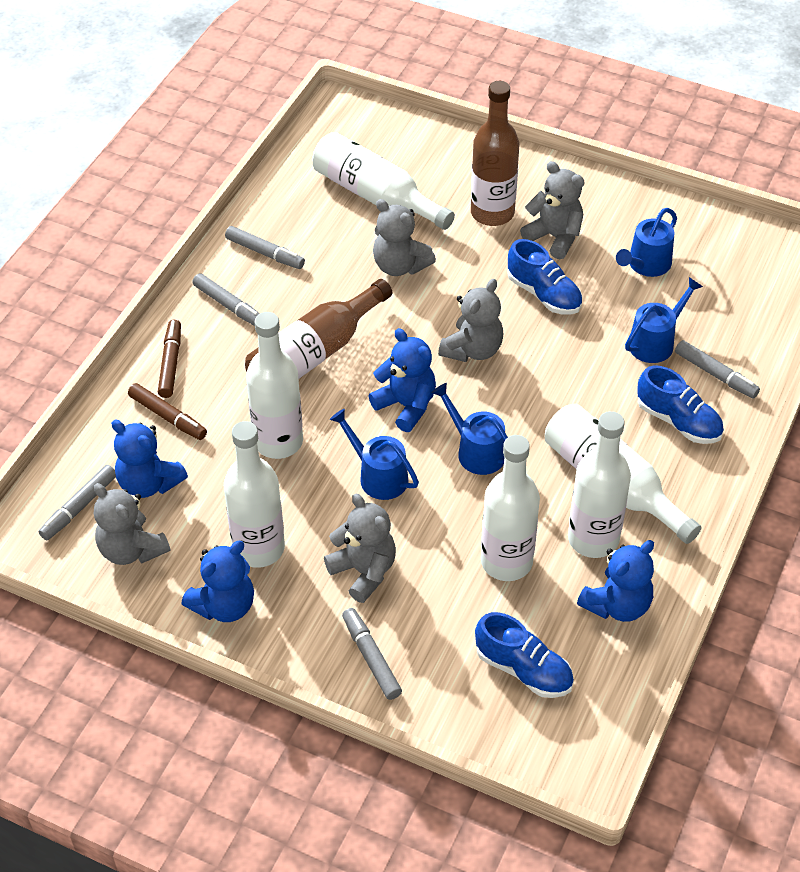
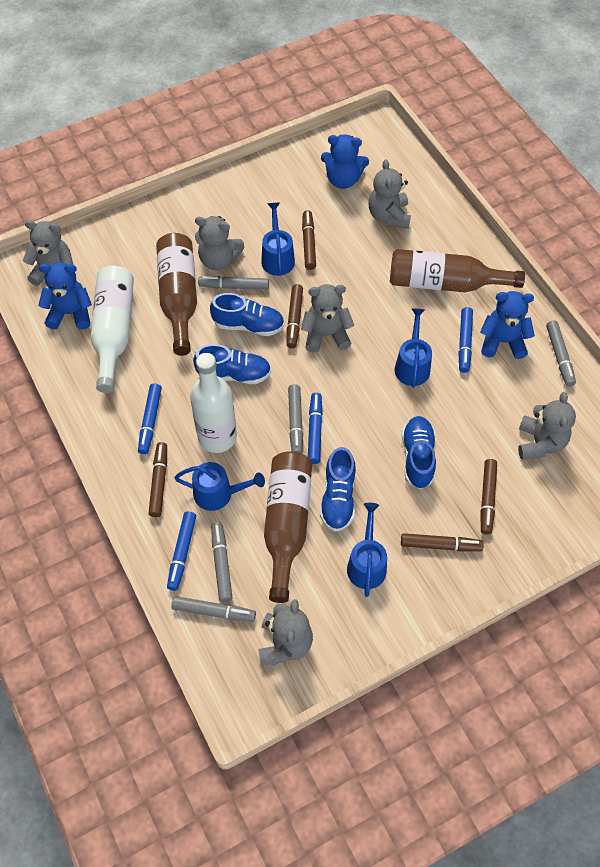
blue marker: 0 -> 4
blue shoe: 3 -> 4
blue teddy bear: 4 -> 3
brown bottle: 2 -> 3
brown marker: 2 -> 5
grey teddy bear: 5 -> 6
white bottle: 6 -> 2

